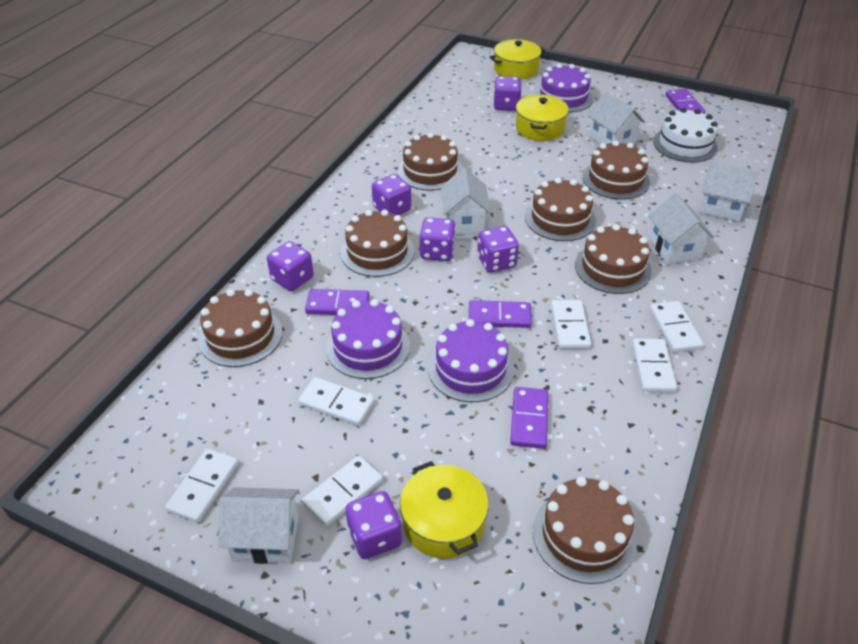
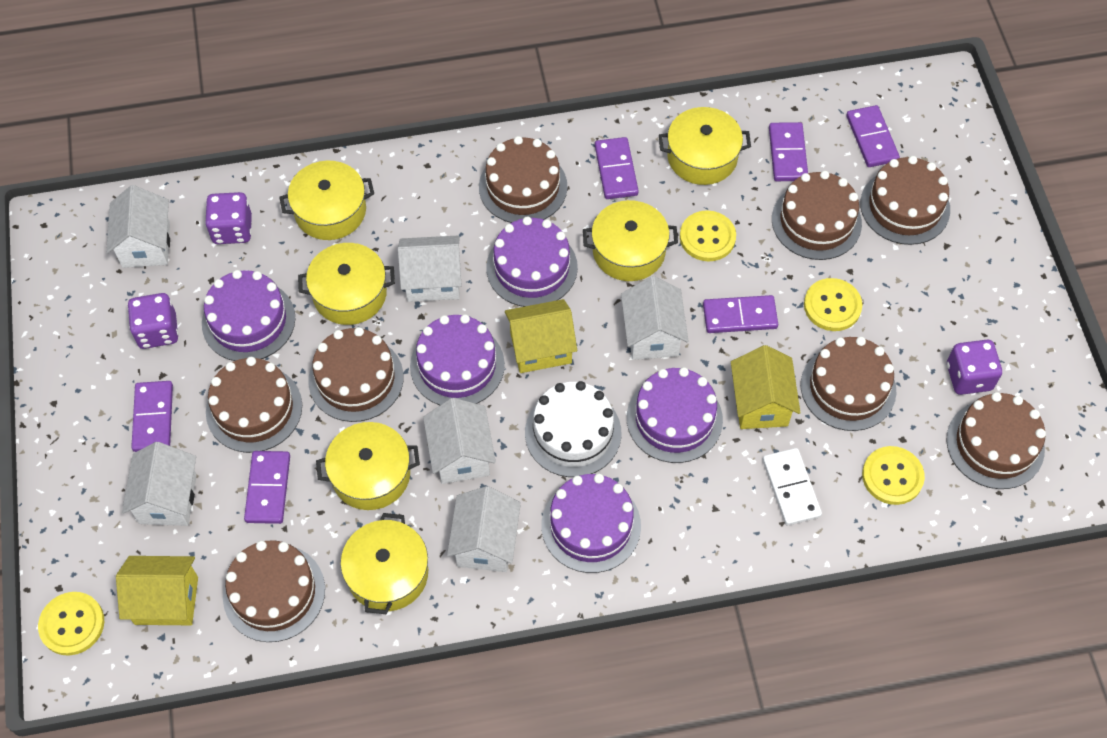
brown cake: 7 -> 8
purple cake: 3 -> 5
purple dice: 6 -> 3
purple domino: 4 -> 6
white domino: 6 -> 1
white house: 5 -> 6
yellow button: 0 -> 4
yellow house: 0 -> 3
yellow pot: 3 -> 6

